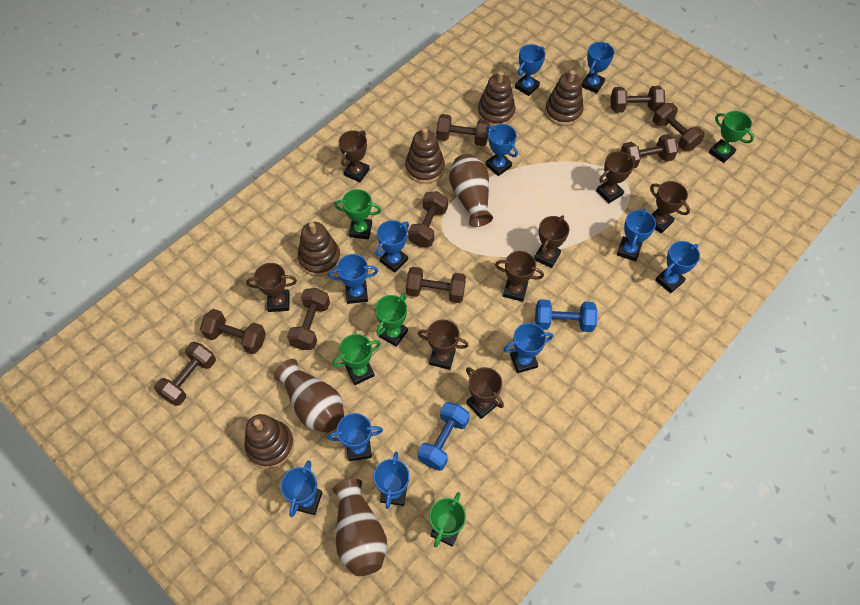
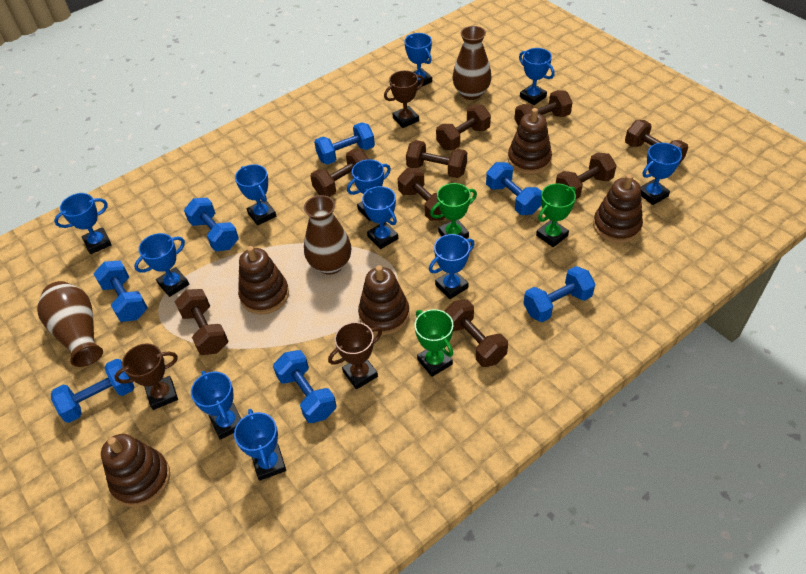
blue dumbbell: 2 -> 7
brown trophy: 8 -> 3
green trophy: 5 -> 3

